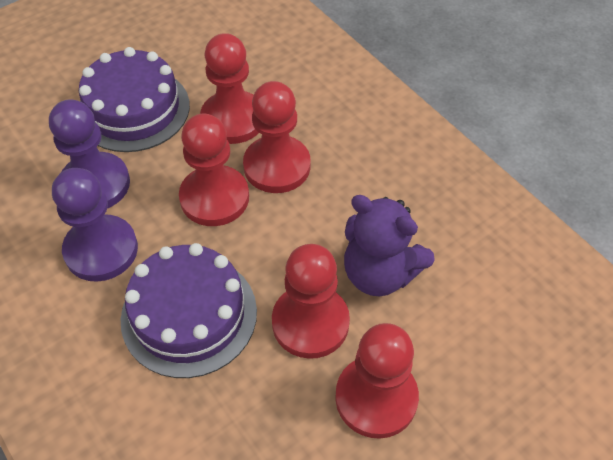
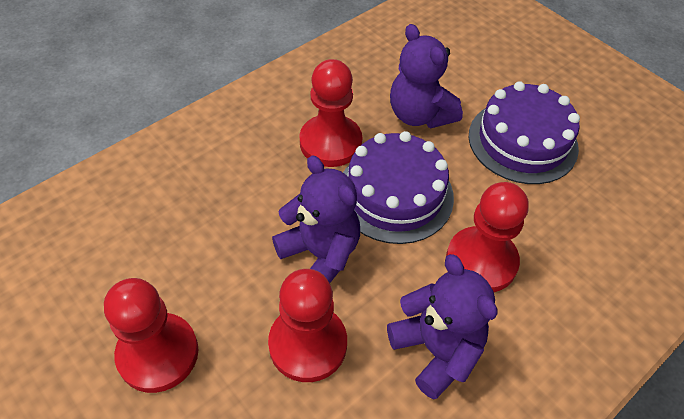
purple pawn: 2 -> 0
purple teddy bear: 1 -> 3
red pawn: 5 -> 4

